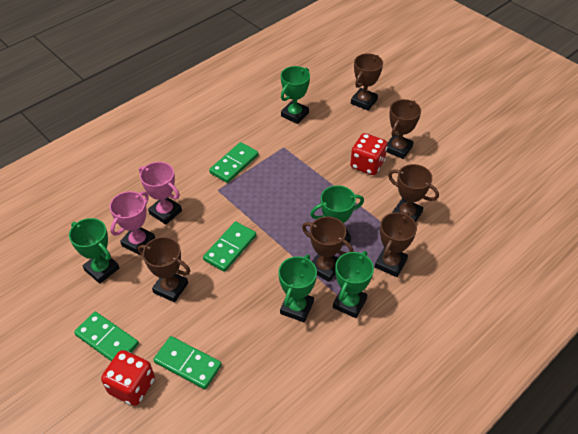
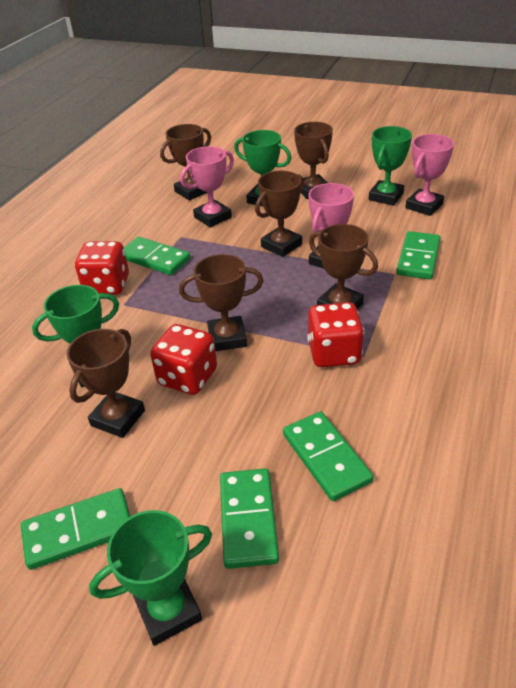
green domino: 4 -> 5
green trophy: 5 -> 4
pink trophy: 2 -> 3
red dice: 2 -> 3

